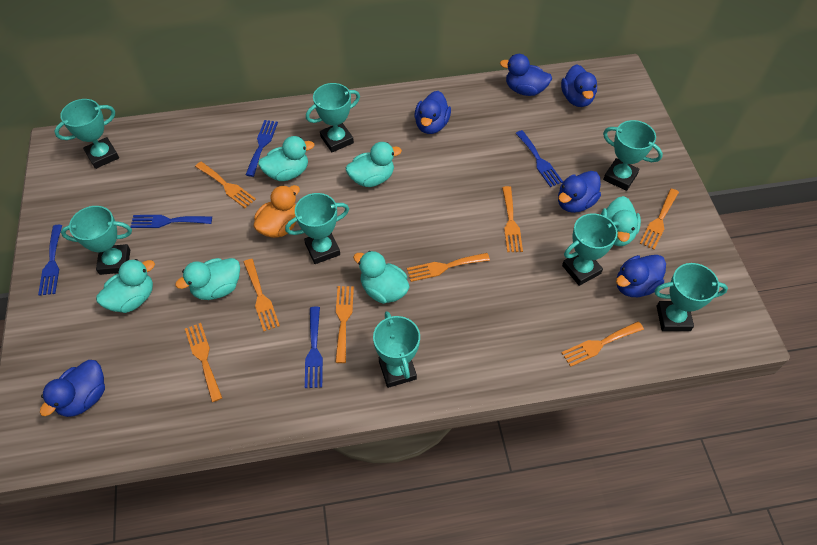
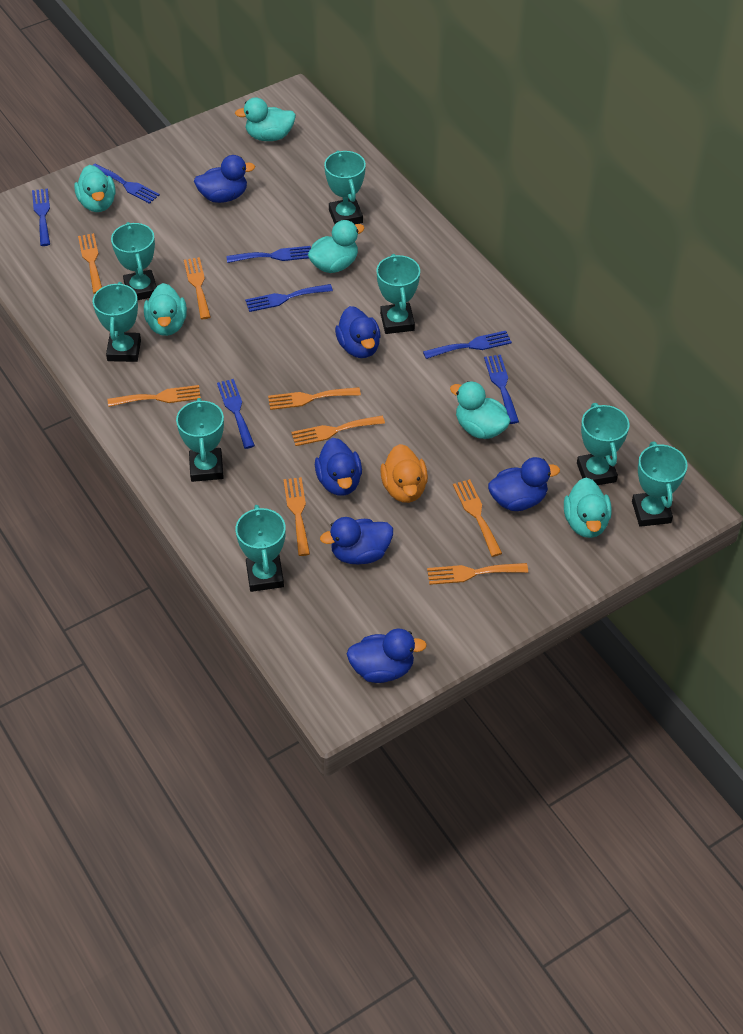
blue fork: 5 -> 7

